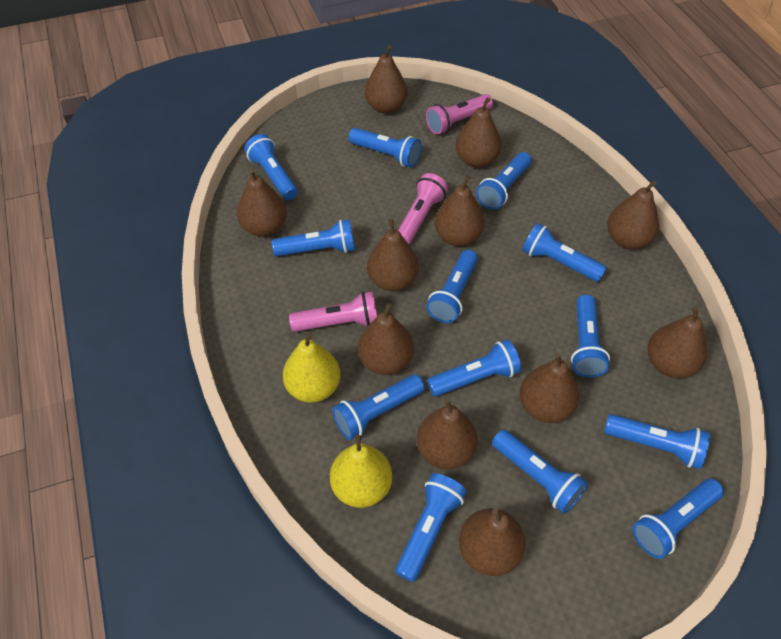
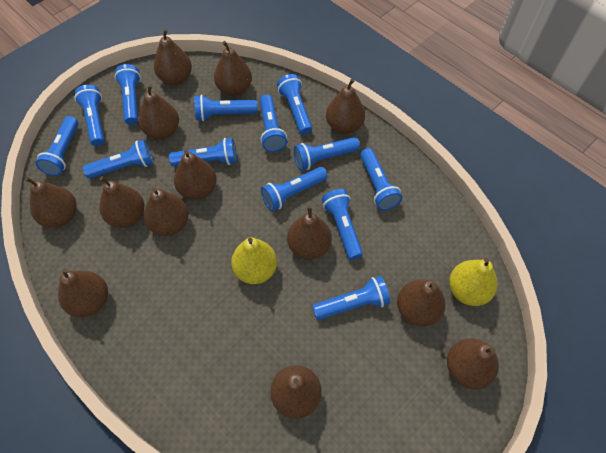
brown pear: 11 -> 13
pink flashlight: 3 -> 0

